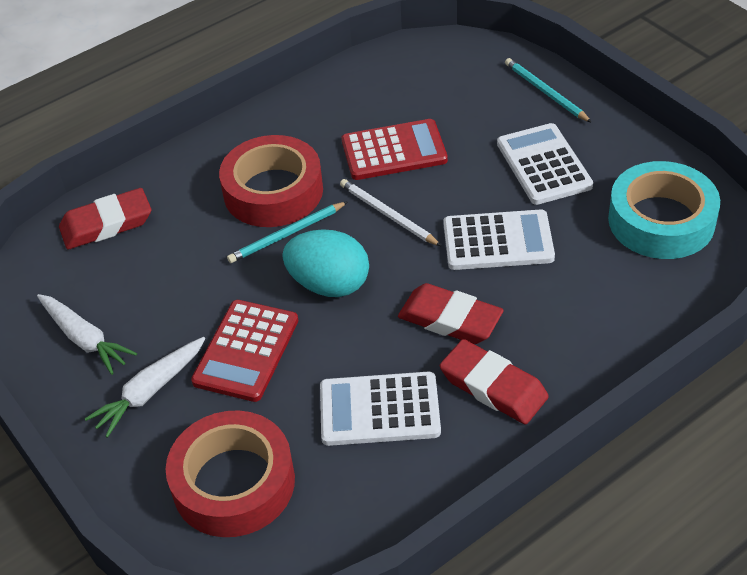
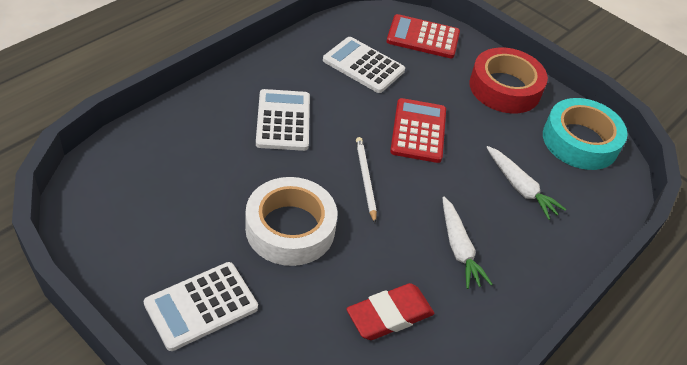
red eraser: 3 -> 1
red tape: 2 -> 1
turquoise egg: 1 -> 0
turquoise pencil: 2 -> 0
white tape: 0 -> 1

